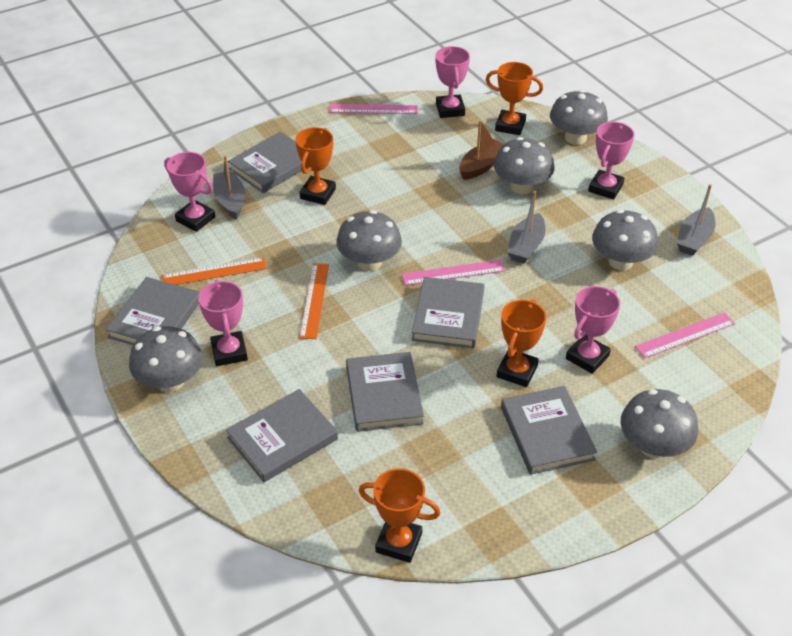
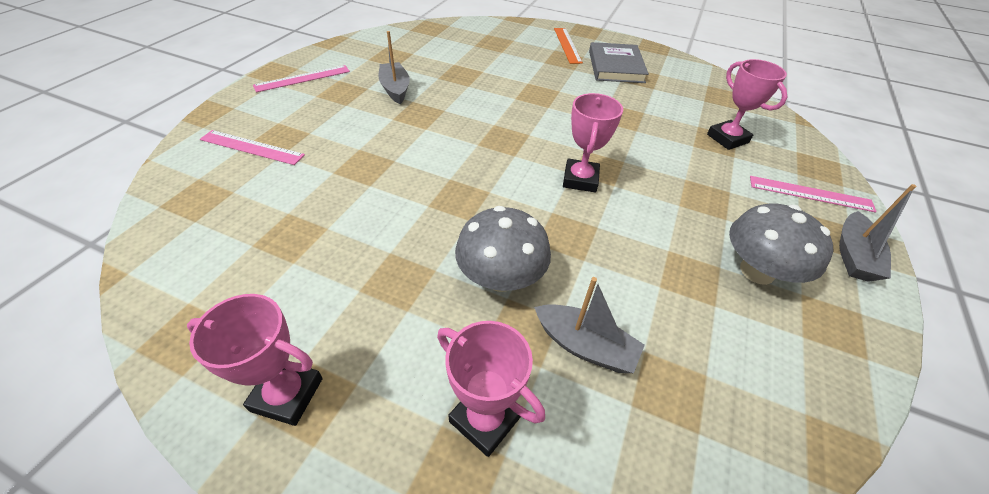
brown boat: 1 -> 0
grey book: 6 -> 1
grey mushroom: 6 -> 2
orange ruler: 2 -> 1
orange trophy: 4 -> 0
pink trophy: 5 -> 4

